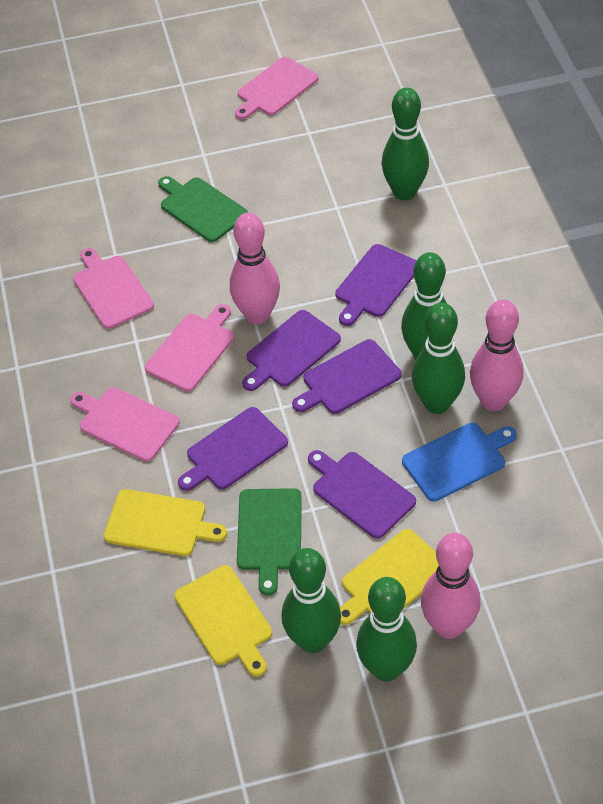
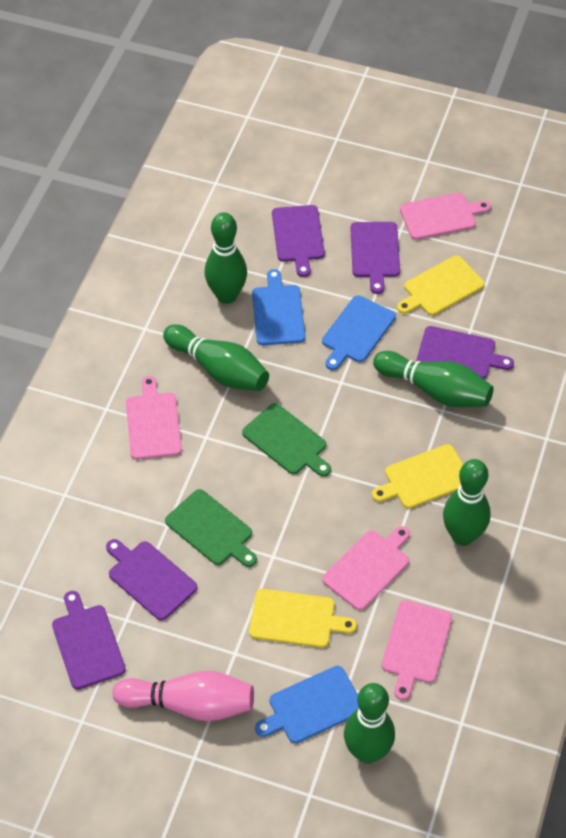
blue cutting board: 1 -> 3
pink bowling pin: 3 -> 1

